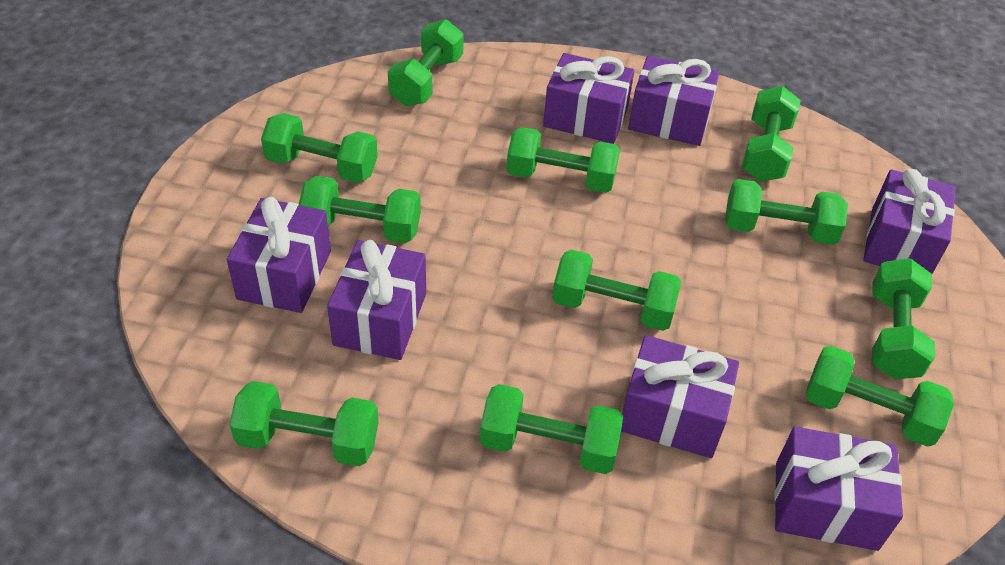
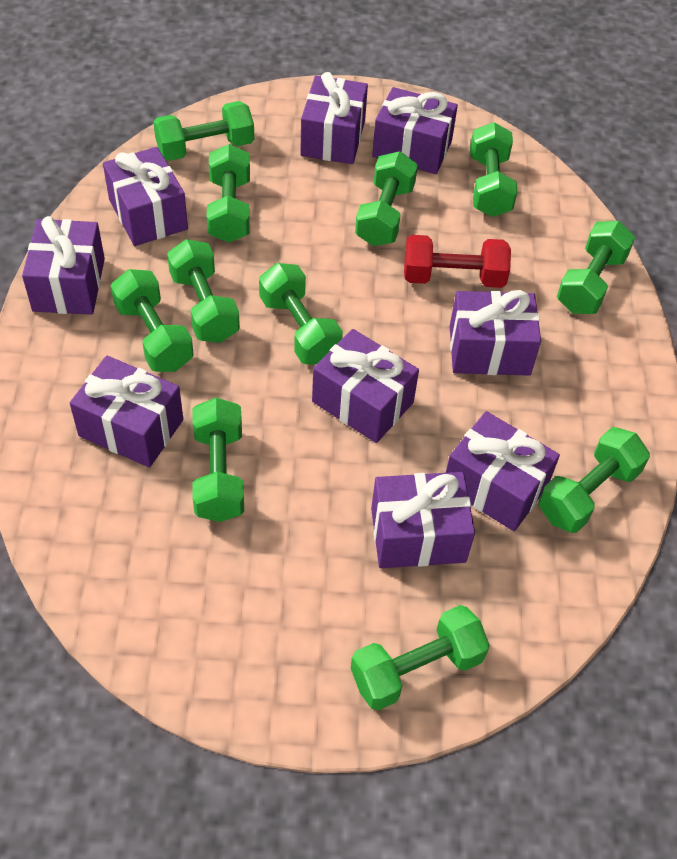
purple gift: 7 -> 9
red dumbbell: 0 -> 1

